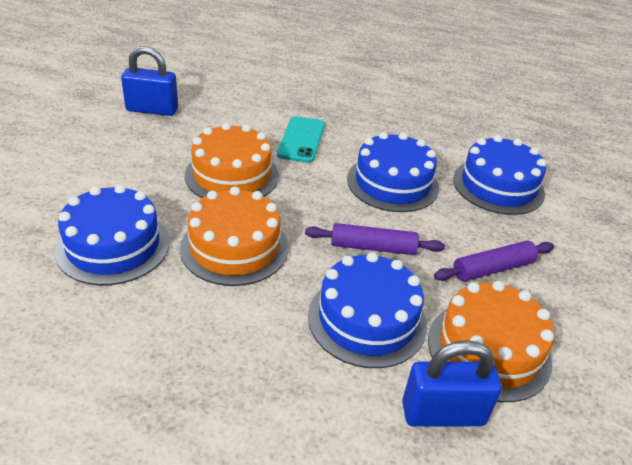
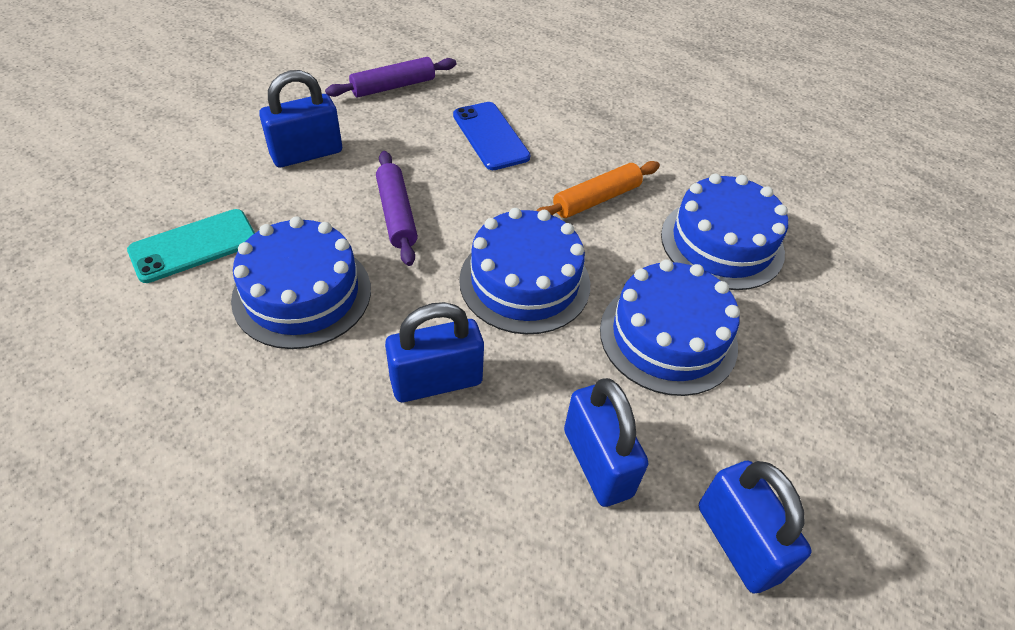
blue padlock: 2 -> 4
blue phone: 0 -> 1
orange cake: 3 -> 0
orange rolling pin: 0 -> 1

